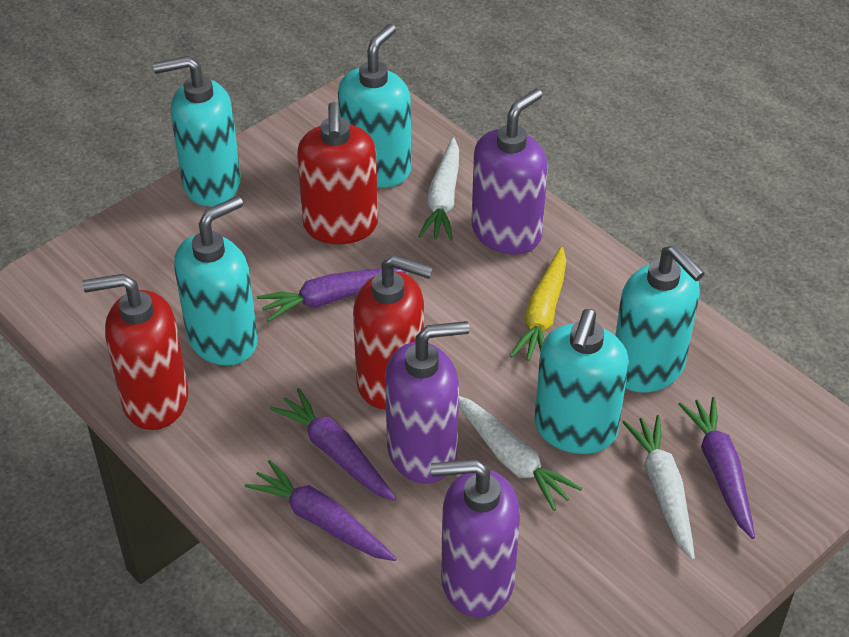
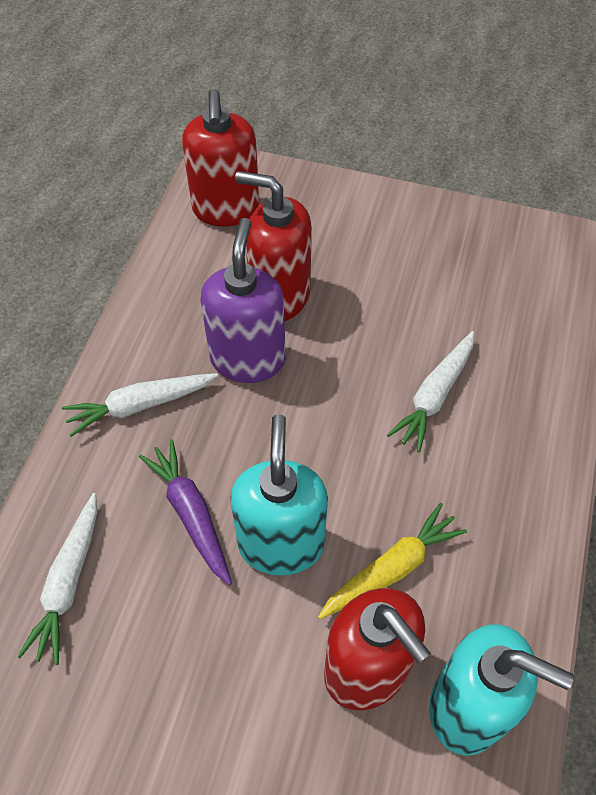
purple carrot: 4 -> 1
purple soap dispenser: 3 -> 1
turquoise soap dispenser: 5 -> 2

